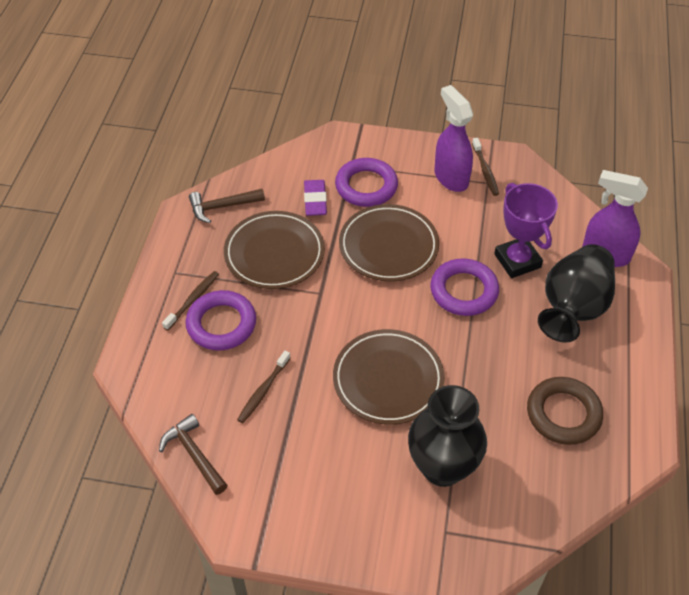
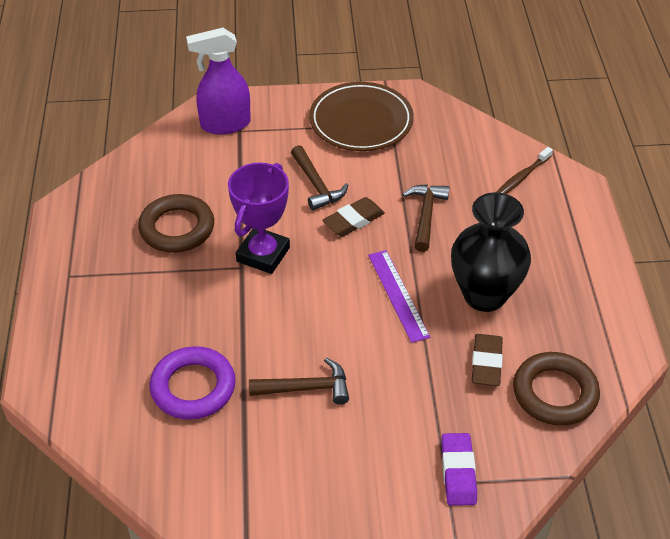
black vase: 2 -> 1
brown eraser: 0 -> 2
brown hammer: 2 -> 3
brown plate: 3 -> 1
brown ring: 1 -> 2
brown toothbrush: 3 -> 1
purple ring: 3 -> 1
purple ruler: 0 -> 1
purple spray bottle: 2 -> 1

